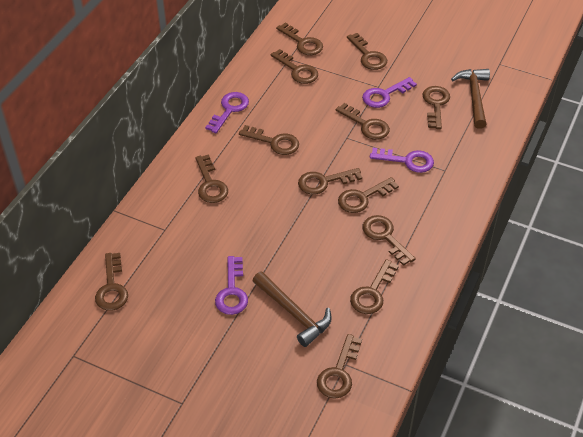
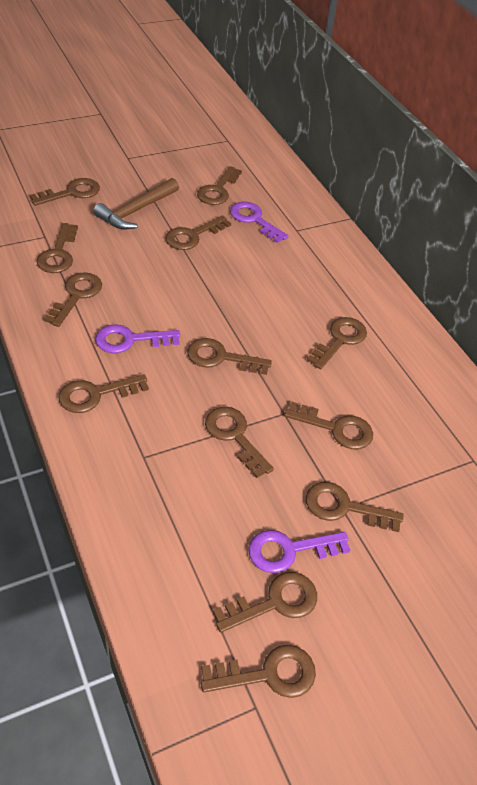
brown hammer: 2 -> 1
purple key: 4 -> 3

